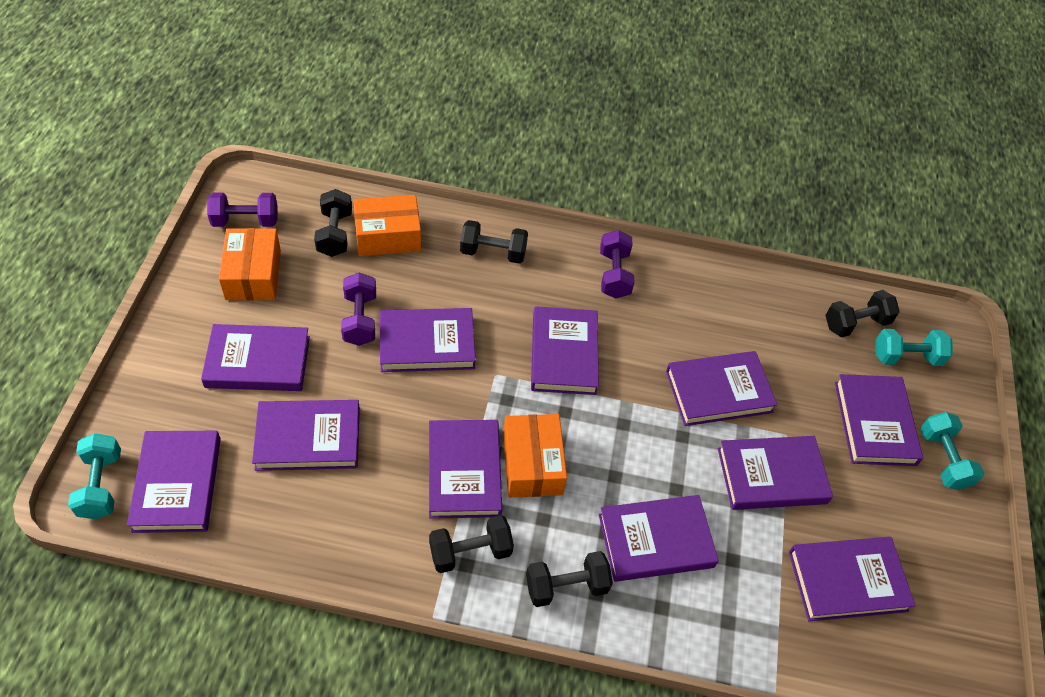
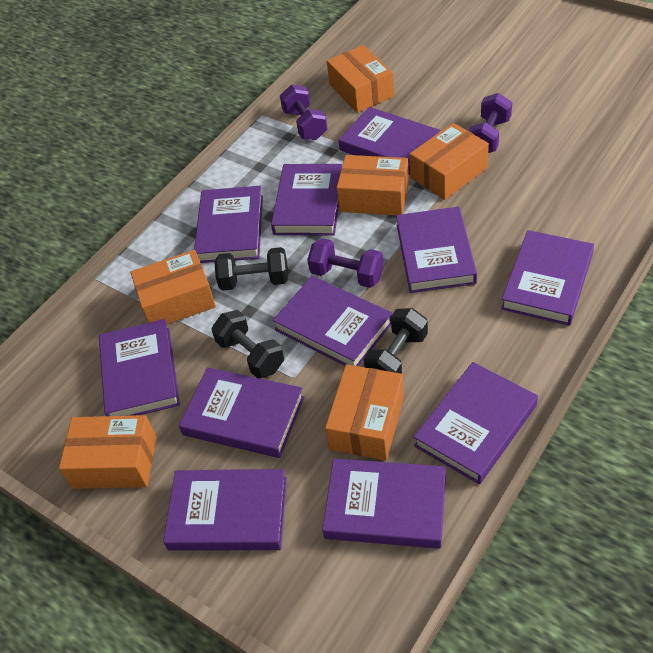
black dumbbell: 5 -> 3
orange box: 3 -> 6
turquoise dumbbell: 3 -> 0

